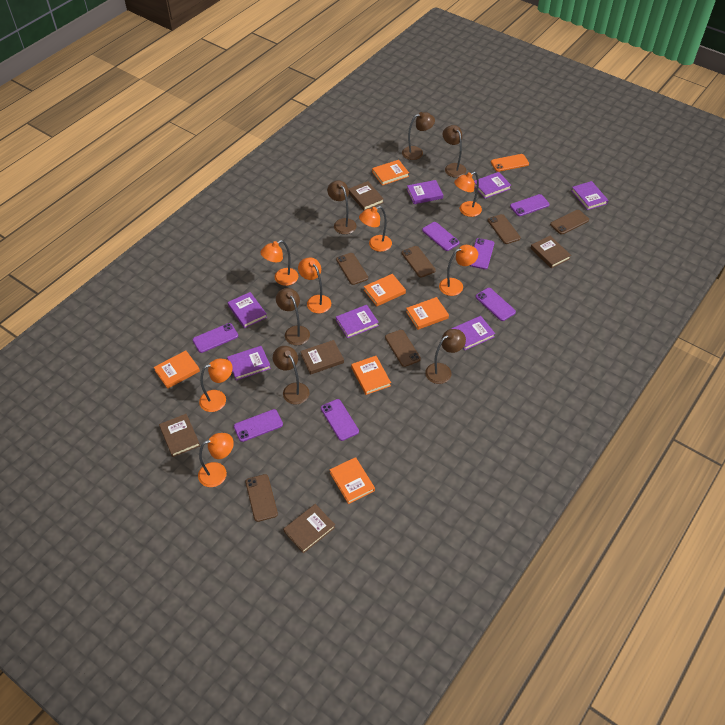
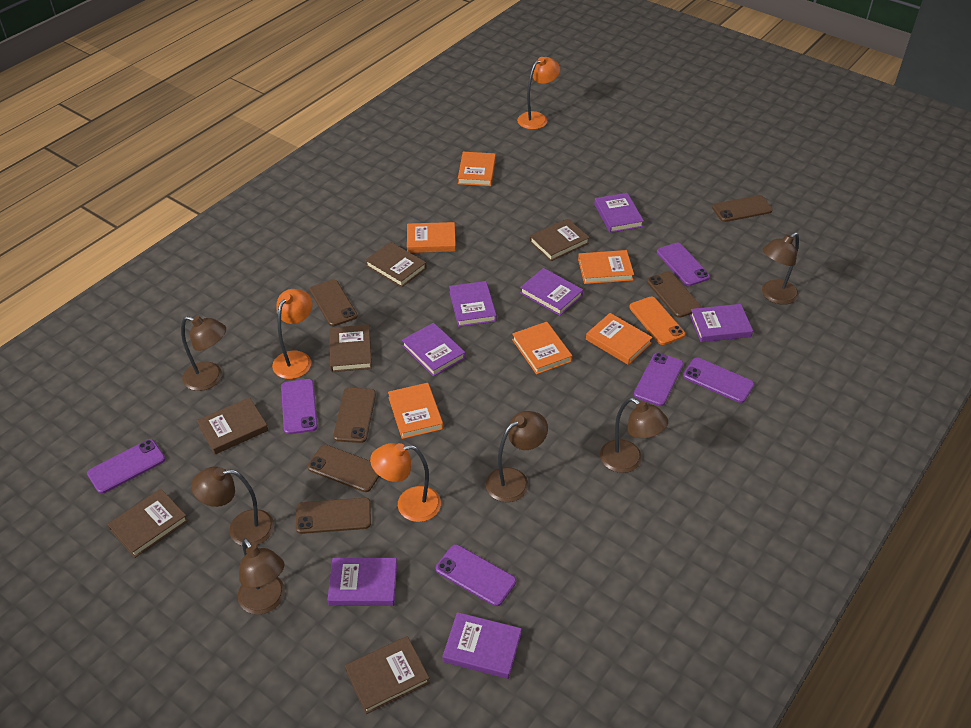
brown book: 5 -> 6
orange lamp: 7 -> 3
purple phone: 7 -> 6

